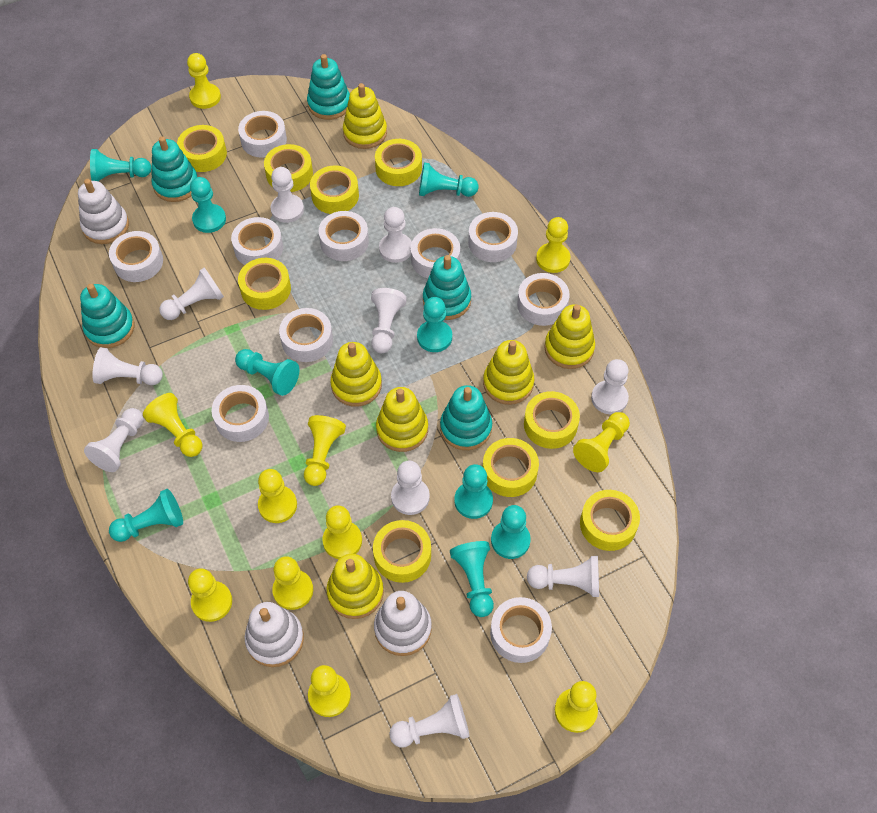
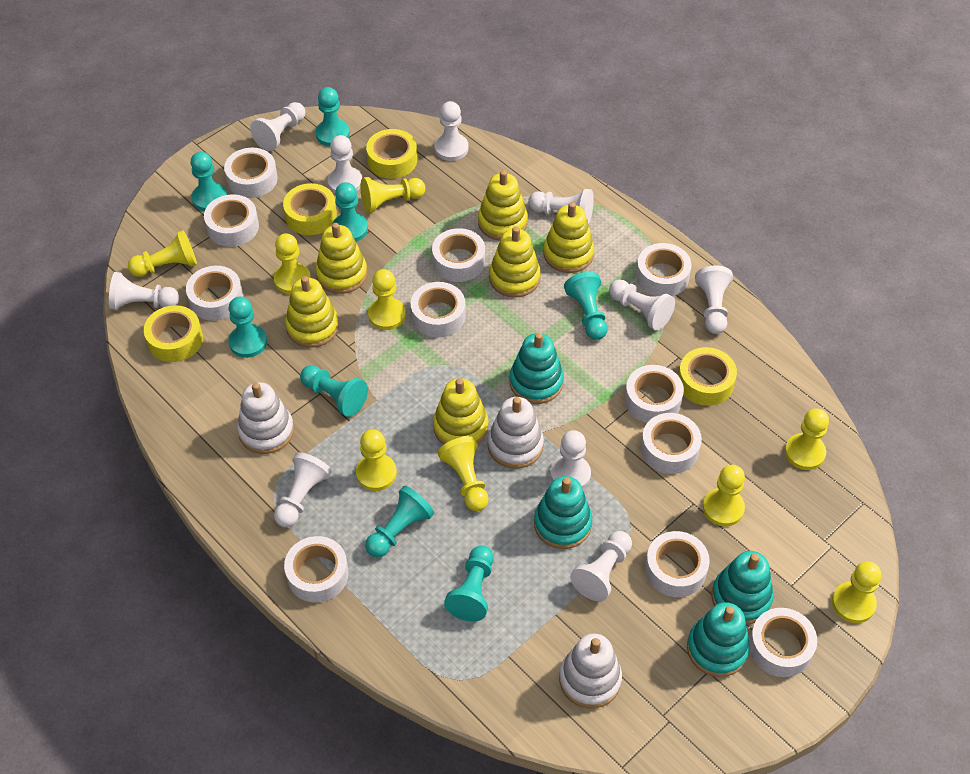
turquoise pawn: 9 -> 8
turquoise stacking toy: 5 -> 4
white tape: 10 -> 11
yellow pawn: 11 -> 9
yellow tape: 9 -> 4

